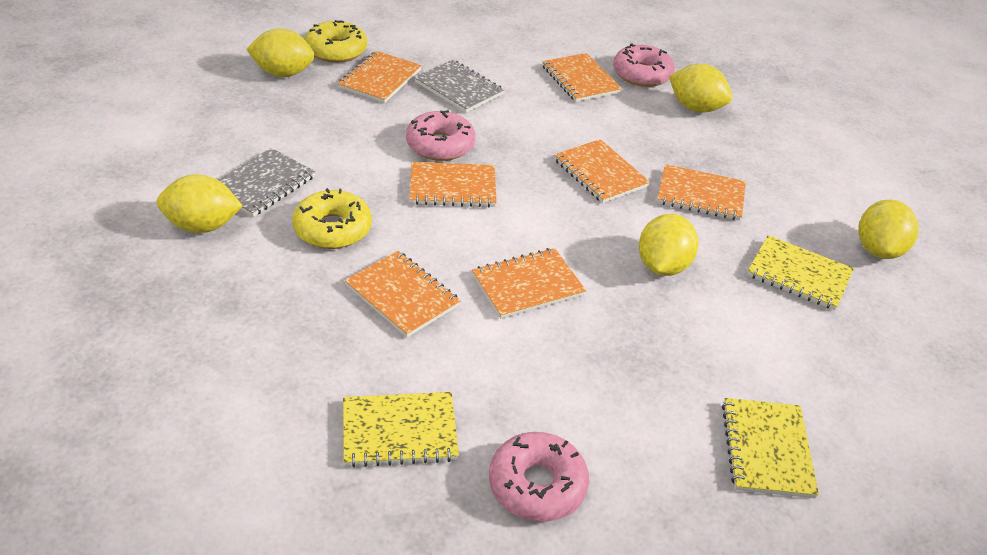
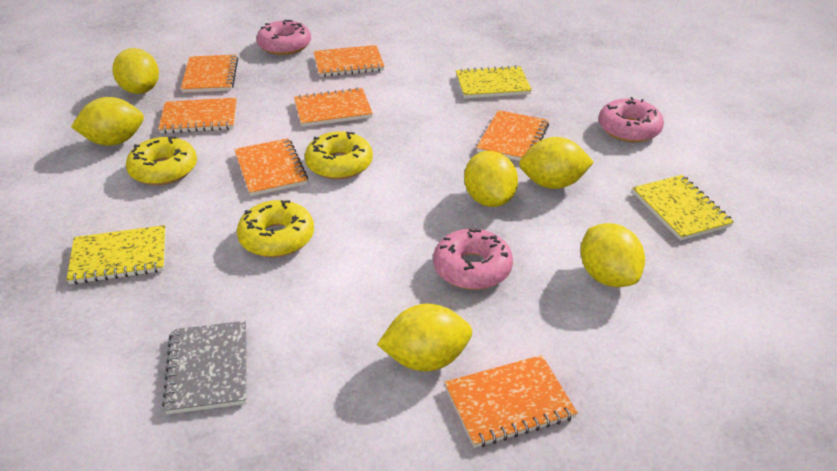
grey notebook: 2 -> 1
yellow donut: 2 -> 3
yellow lemon: 5 -> 6

